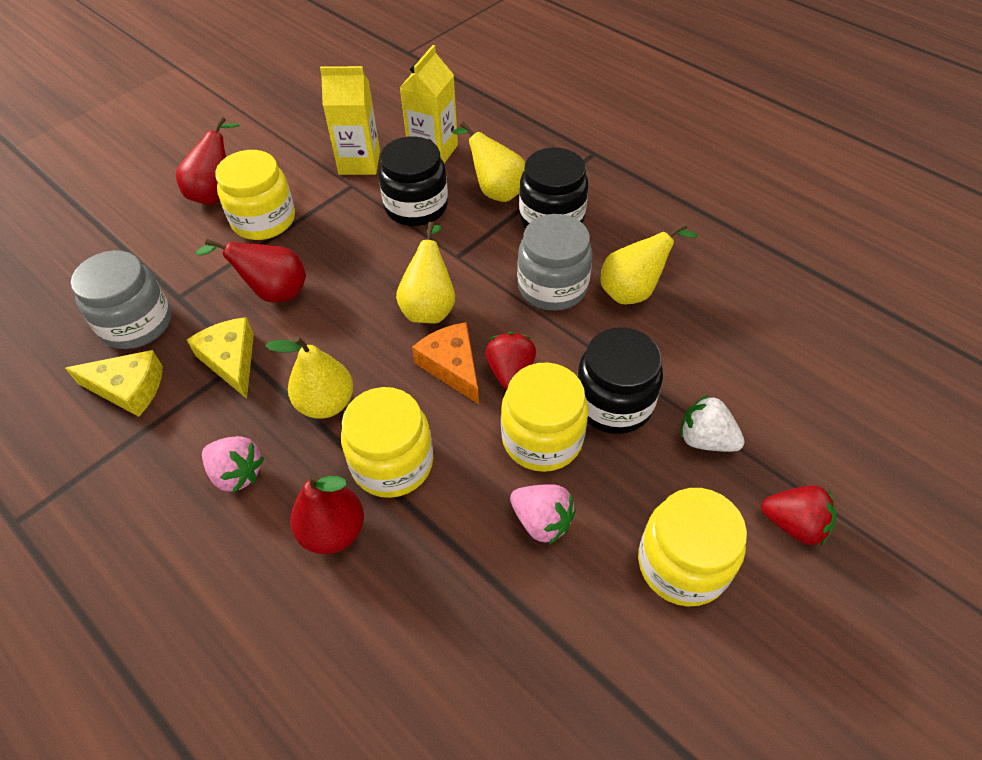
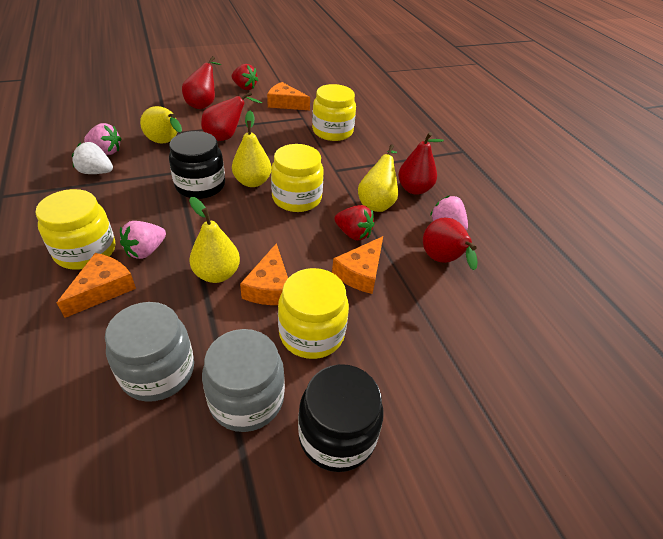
black jar: 3 -> 2
orange cheese: 1 -> 4
pink strawberry: 2 -> 3
red pear: 3 -> 4
yellow carton: 2 -> 0
yellow cheese: 2 -> 0

